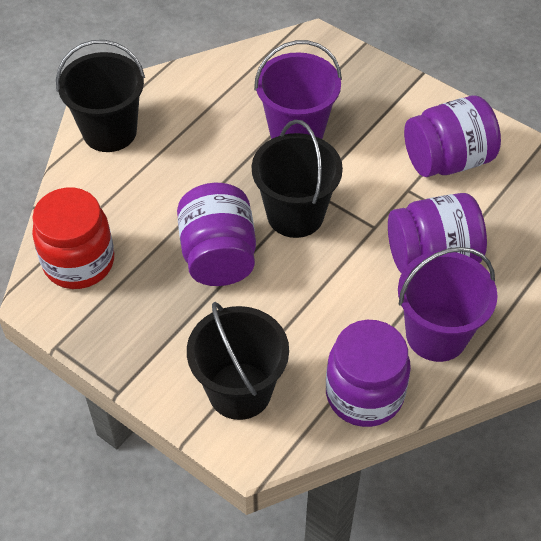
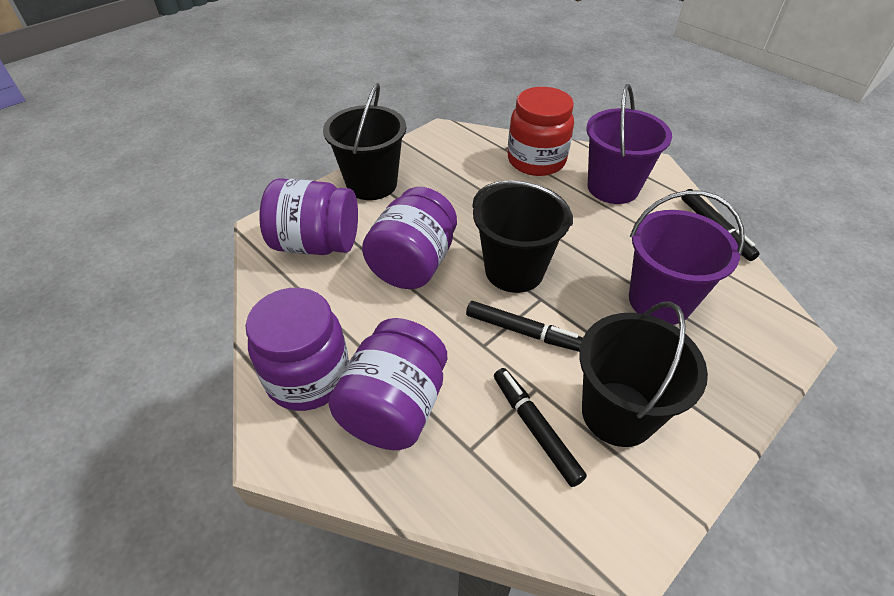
black marker: 0 -> 3

